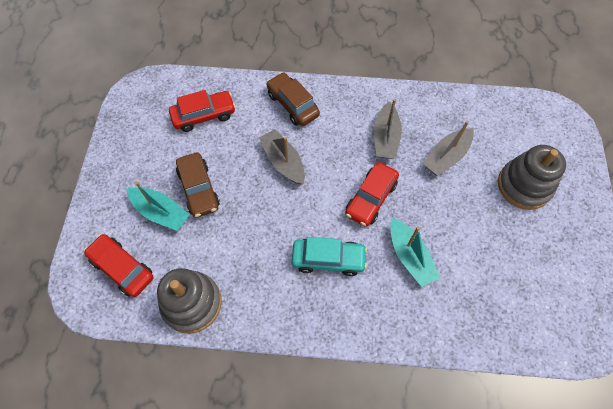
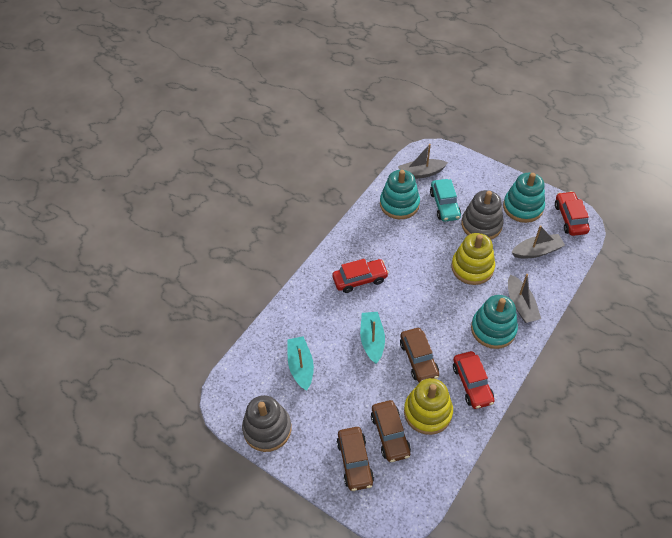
brown car: 2 -> 3
turquoise stacking toy: 0 -> 3
yellow stacking toy: 0 -> 2

